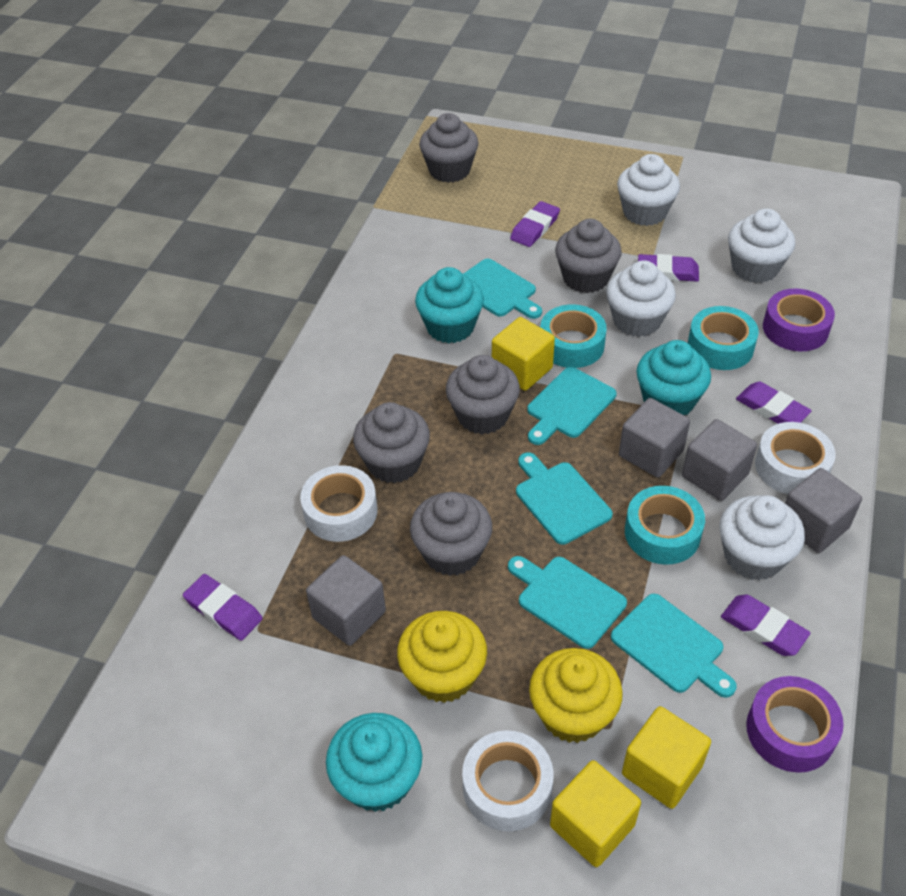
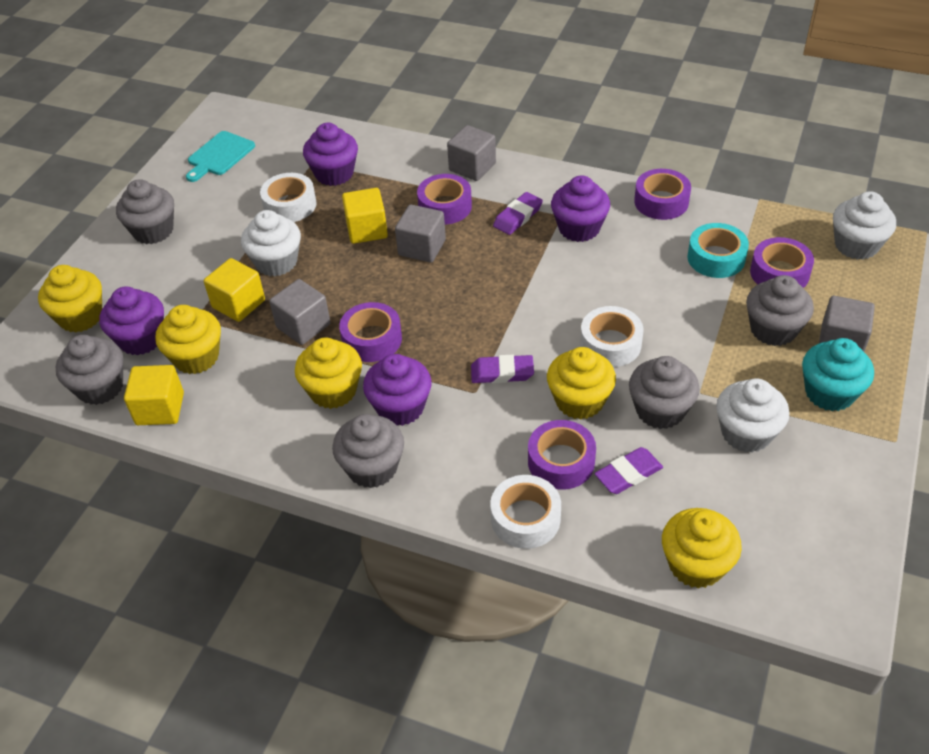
purple cupcake: 0 -> 4
purple eraser: 5 -> 3
purple tape: 2 -> 5
turquoise cupcake: 3 -> 1
turquoise cutting board: 5 -> 1
turquoise tape: 3 -> 1
white cupcake: 4 -> 3
yellow cupcake: 2 -> 5

